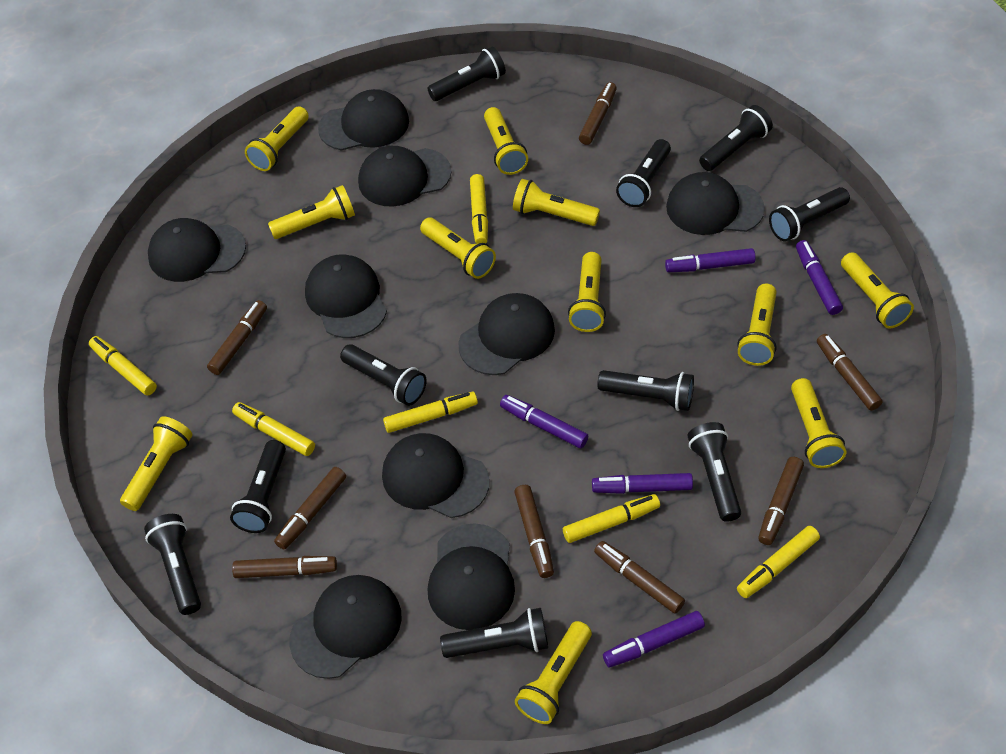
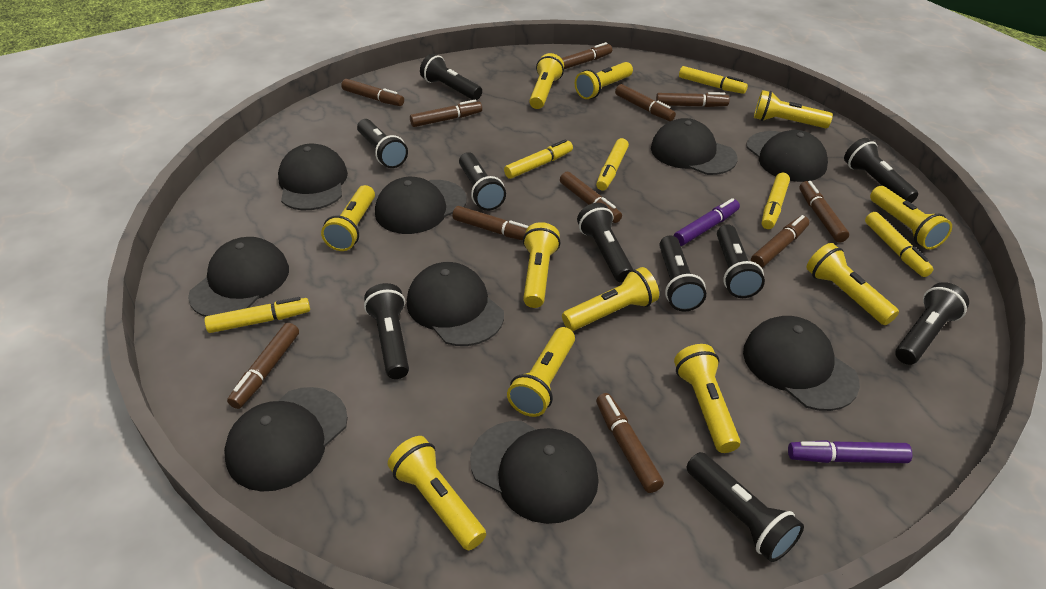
brown marker: 8 -> 11
purple marker: 5 -> 2

